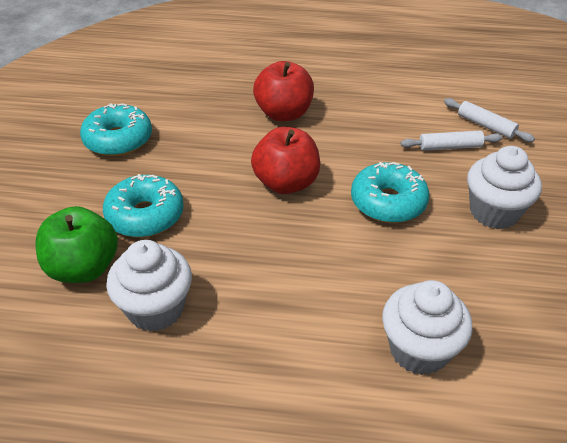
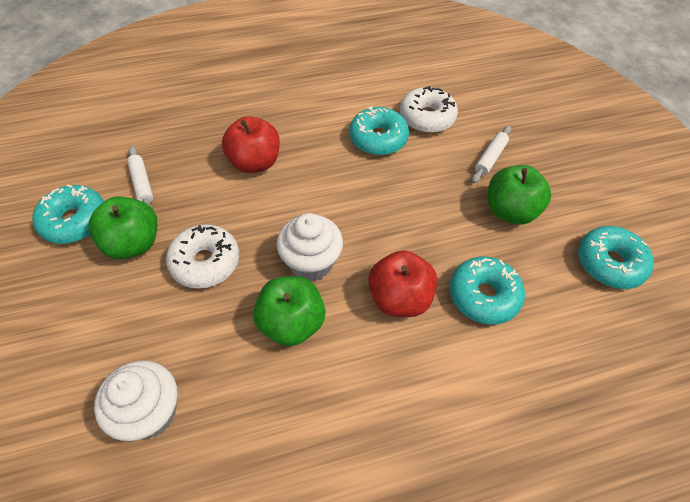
green apple: 1 -> 3
turquoise donut: 3 -> 4
white cupcake: 3 -> 2
white donut: 0 -> 2

